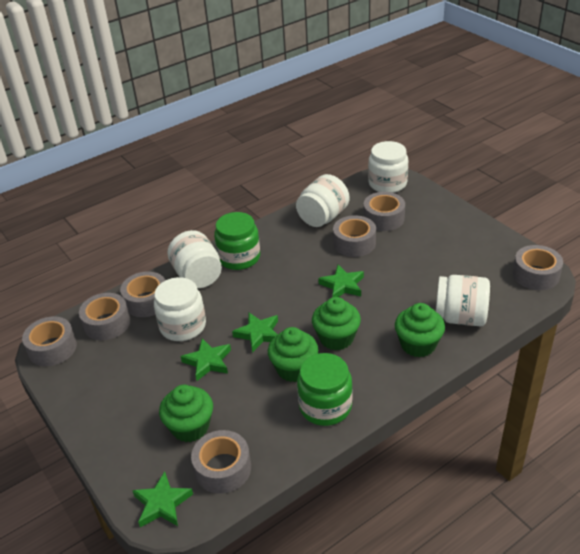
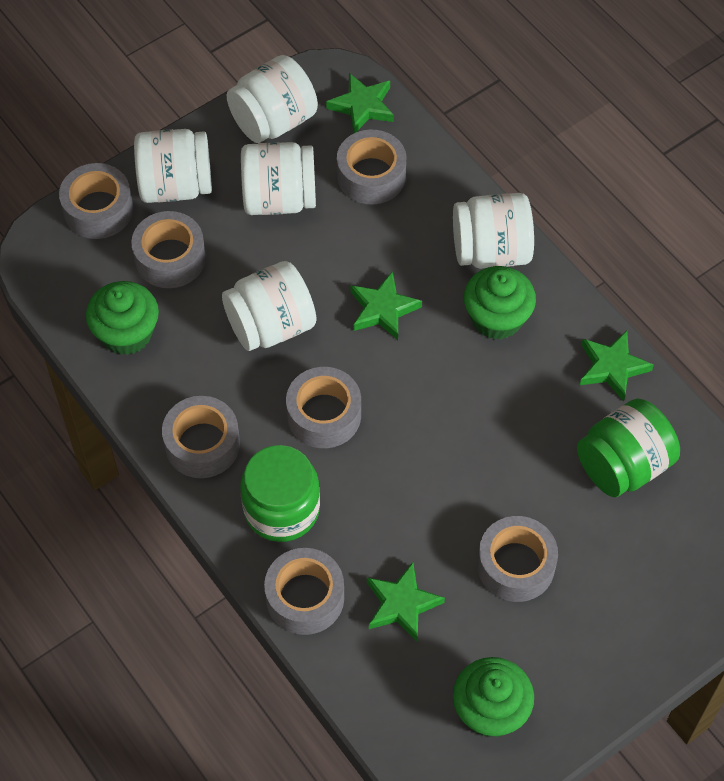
green cupcake: 4 -> 3

